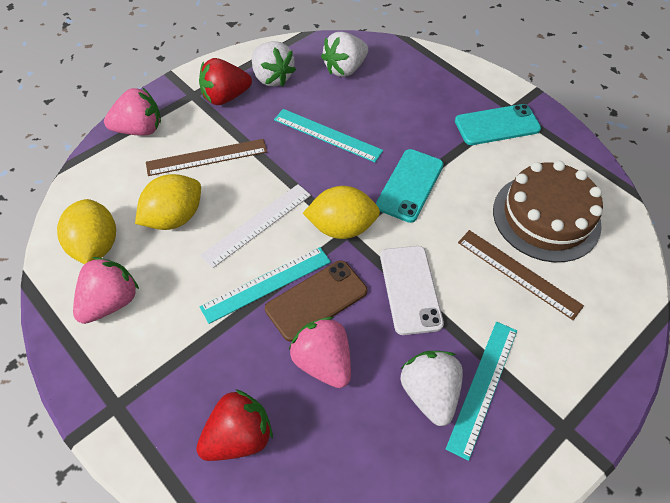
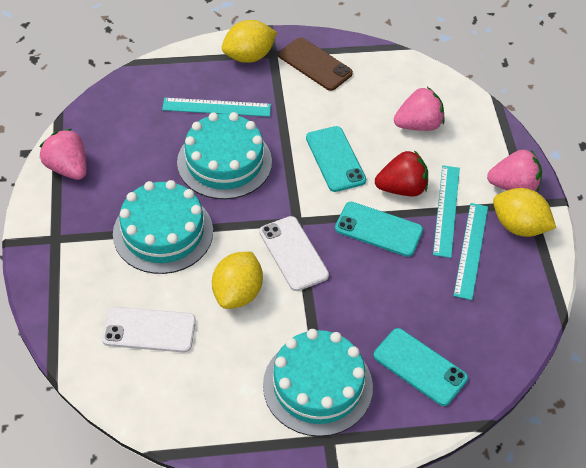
brown cake: 1 -> 0
brown ruler: 2 -> 0
red strawberry: 2 -> 1
turquoise cake: 0 -> 3
turquoise phone: 2 -> 3
white phone: 1 -> 2
white ruler: 1 -> 0
white strawberry: 3 -> 0

